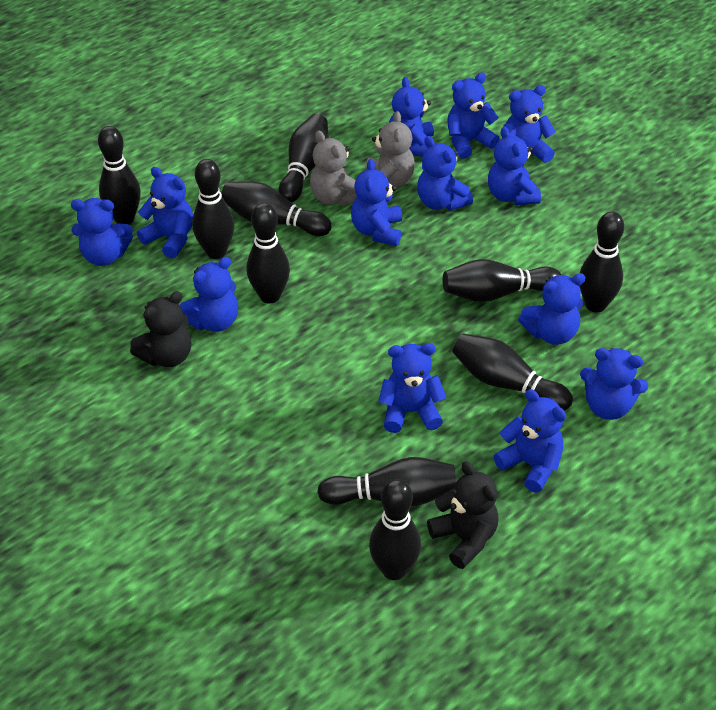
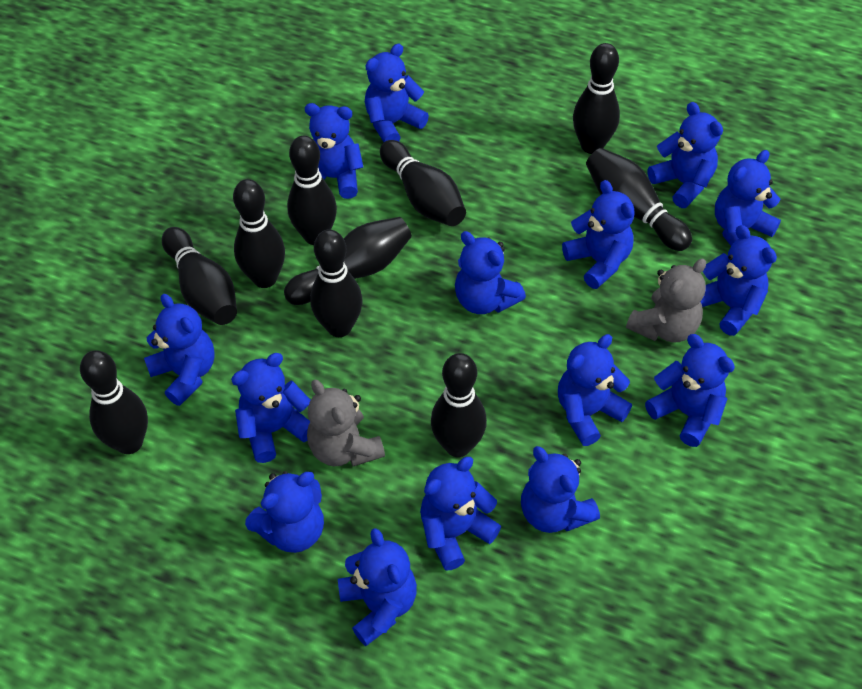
black teddy bear: 2 -> 0
blue teddy bear: 13 -> 15

